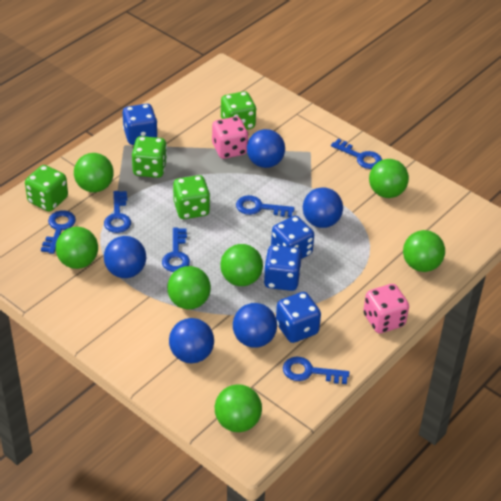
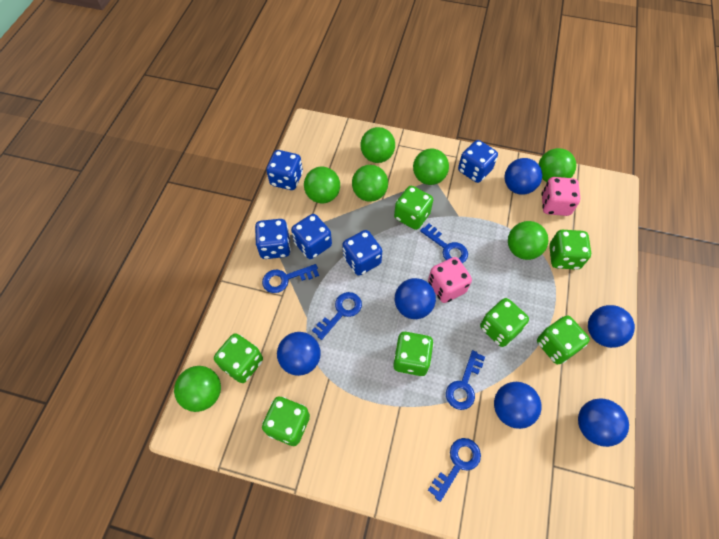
blue ball: 5 -> 6
blue dice: 4 -> 5
blue key: 6 -> 5
green dice: 4 -> 7

